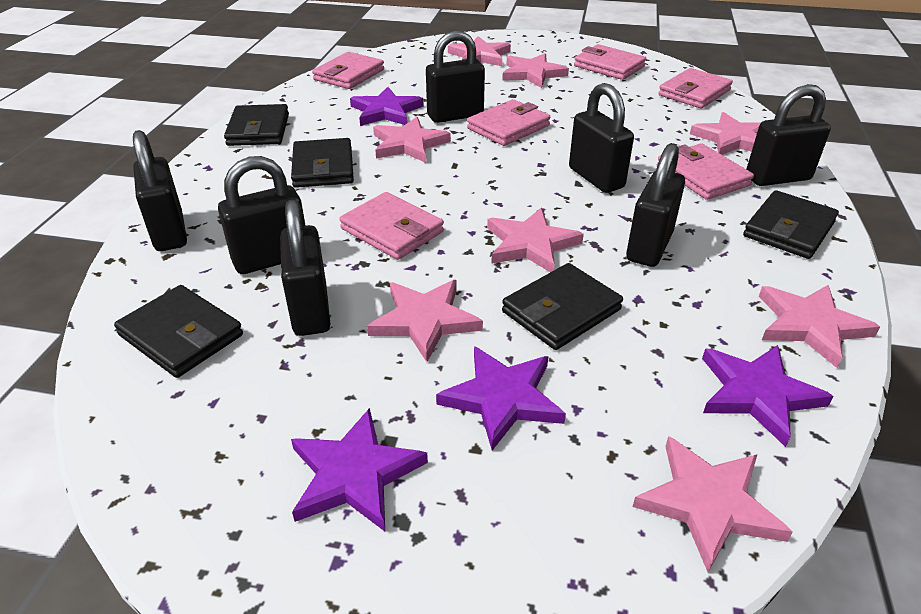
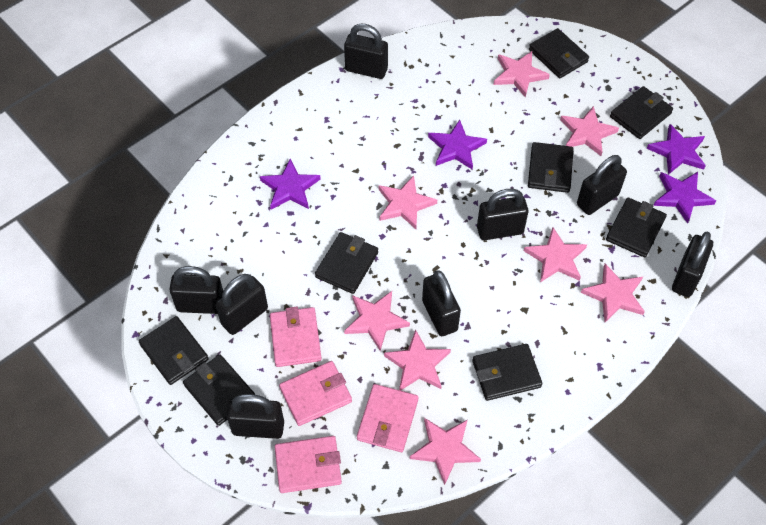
black padlock: 7 -> 8
black wallet: 5 -> 8
pink wallet: 6 -> 4

